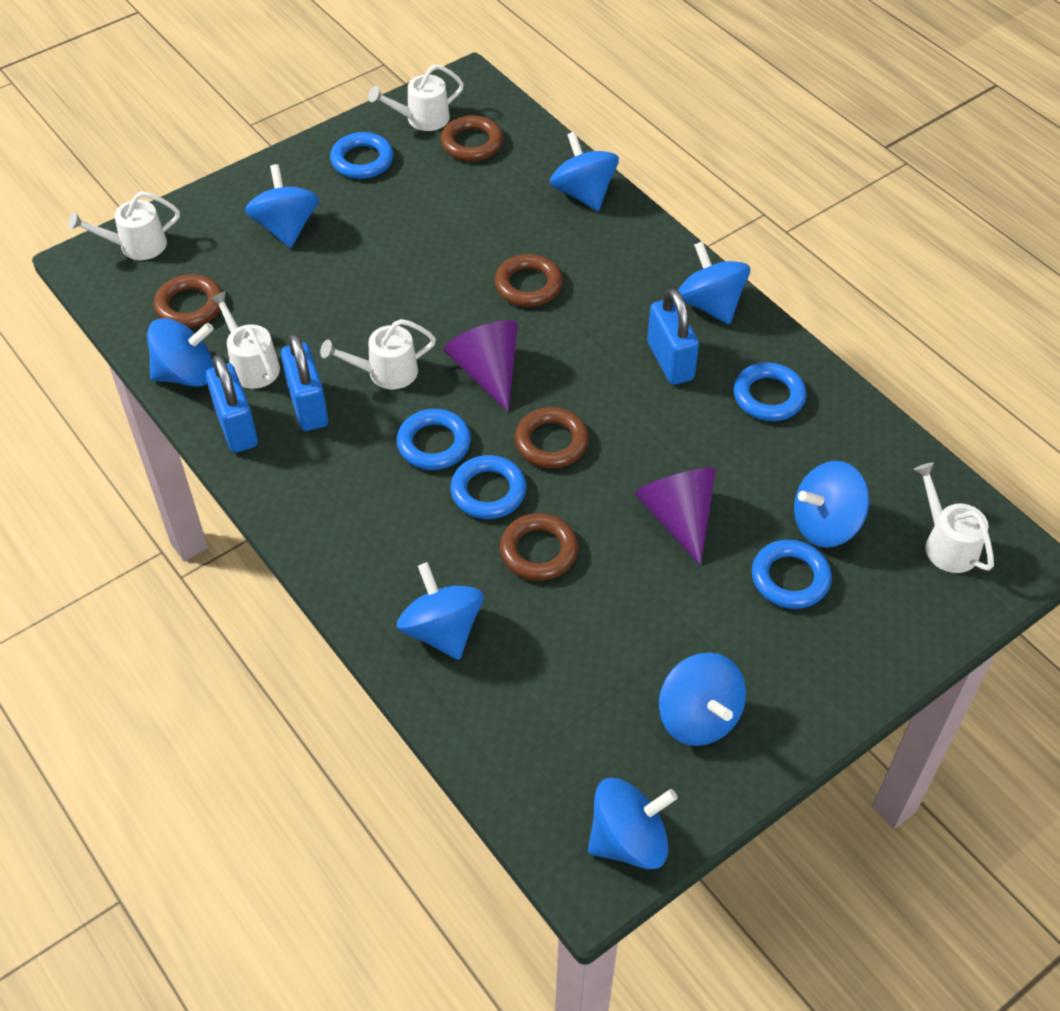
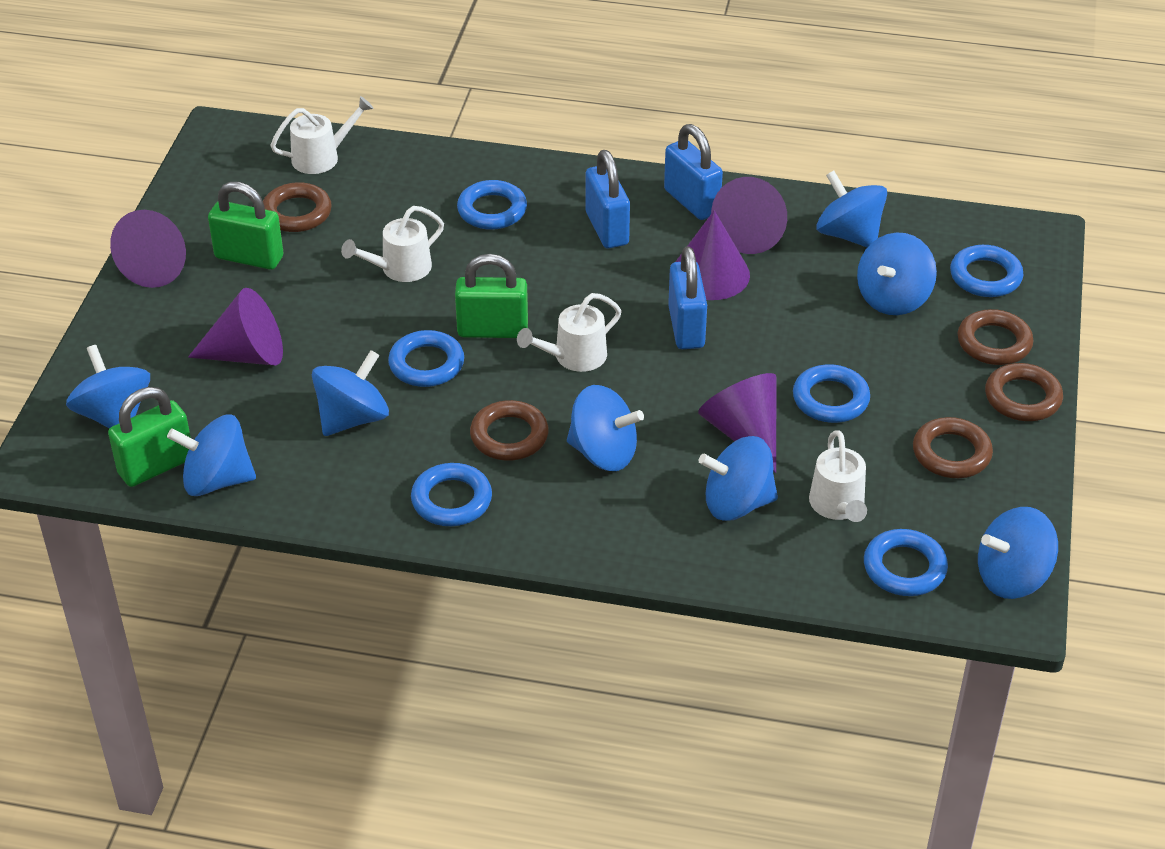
blue ring: 5 -> 6
green padlock: 0 -> 3
purple cone: 2 -> 5
white watering can: 5 -> 4

